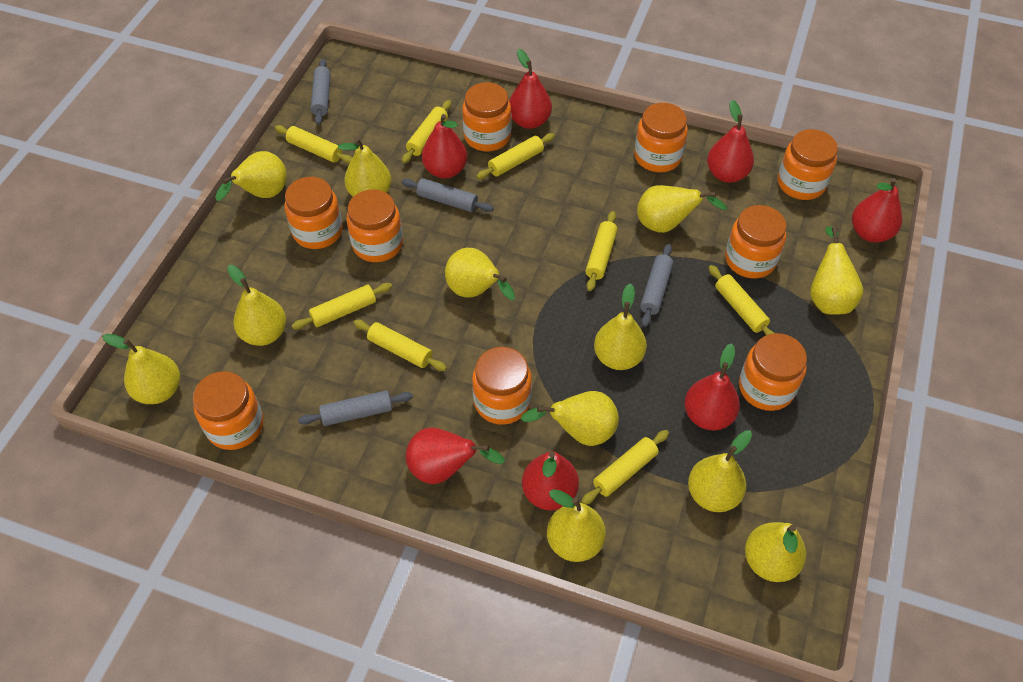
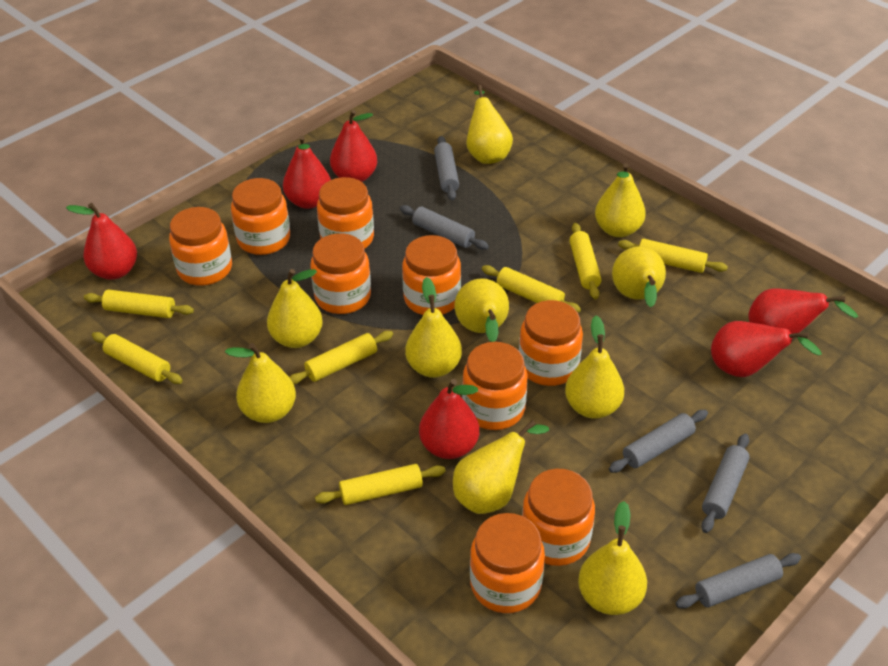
grey rolling pin: 4 -> 5
red pear: 7 -> 6
yellow pear: 12 -> 10
yellow rolling pin: 8 -> 7

